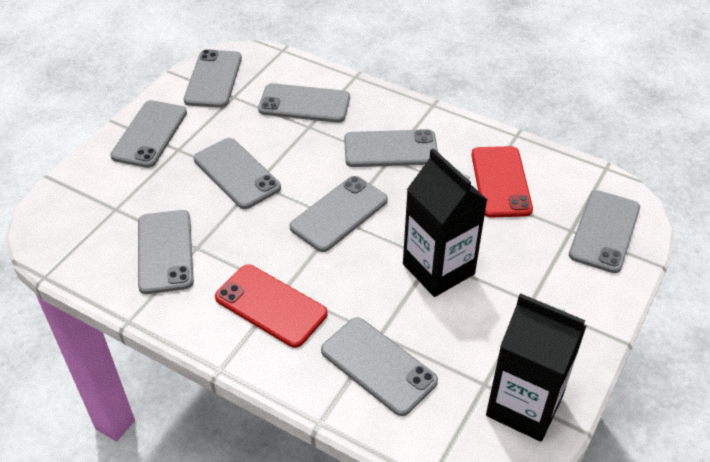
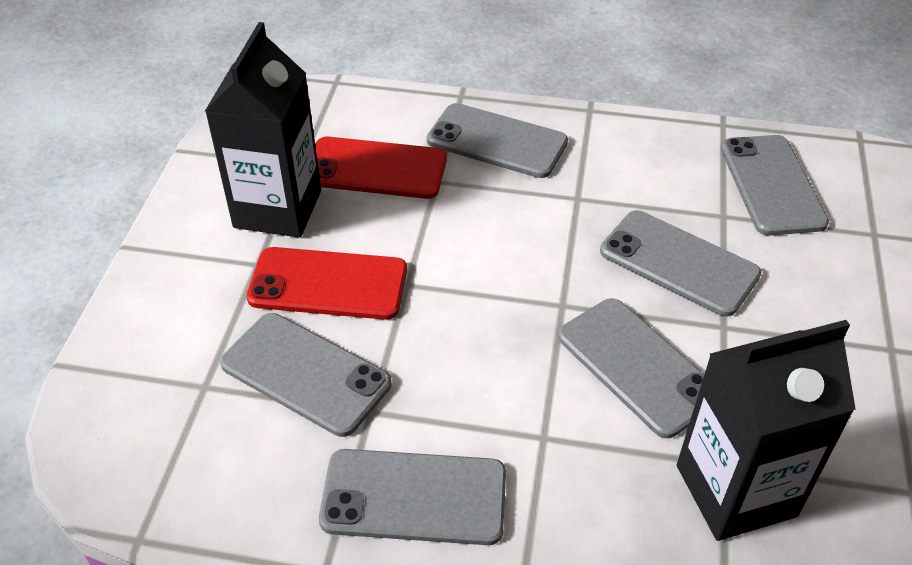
grey phone: 9 -> 6

